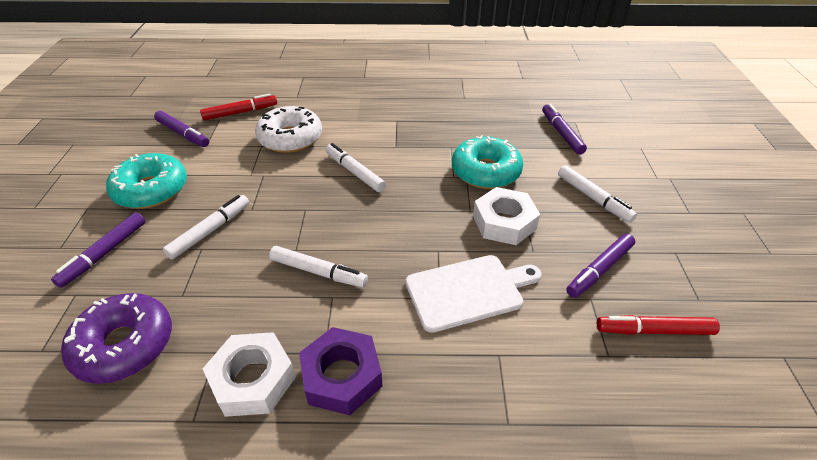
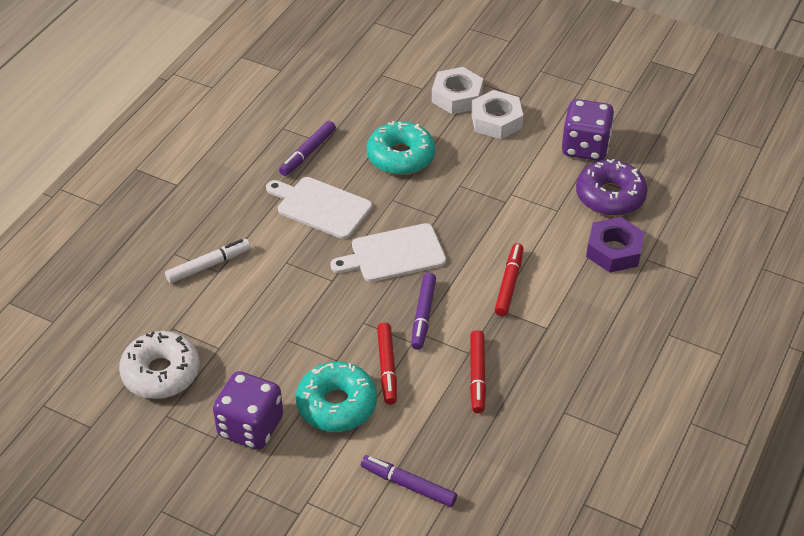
purple dice: 0 -> 2
purple marker: 4 -> 3
red marker: 2 -> 3
white cutting board: 1 -> 2
white marker: 4 -> 1

